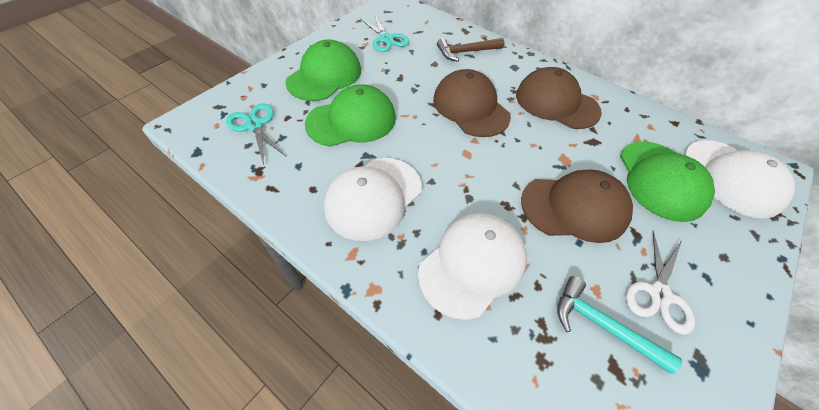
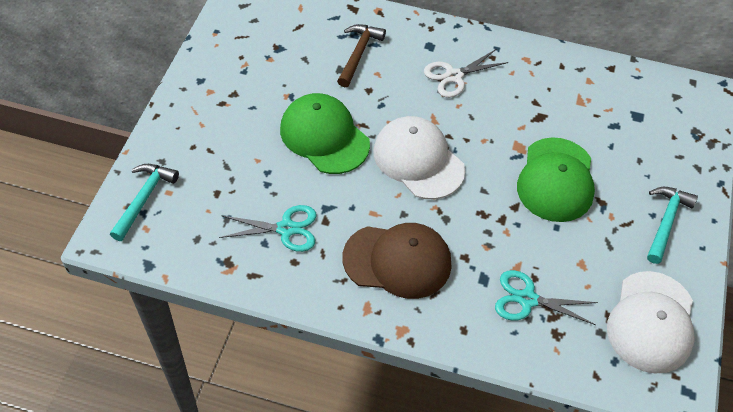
brown cap: 3 -> 1
green cap: 3 -> 2
turquoise hammer: 1 -> 2
white cap: 3 -> 2

